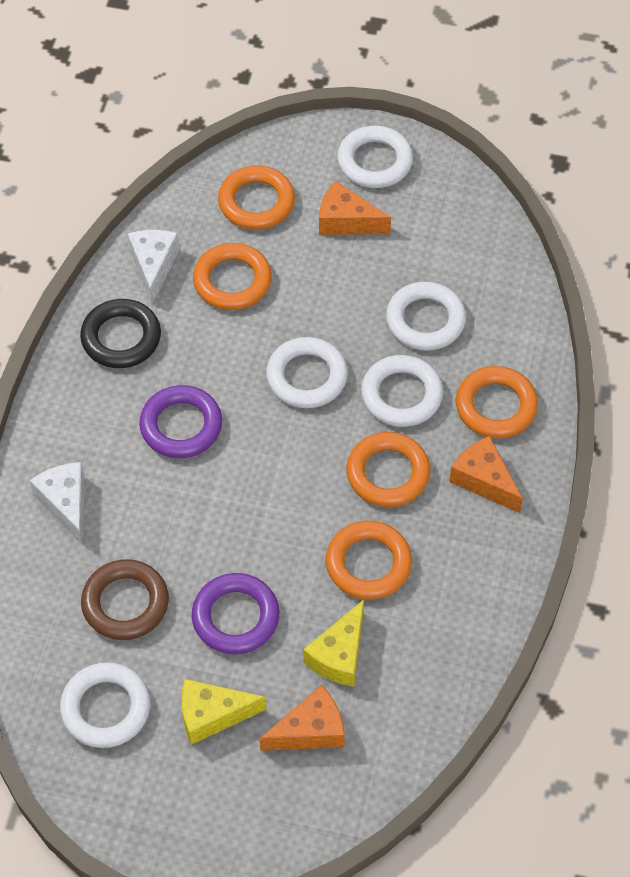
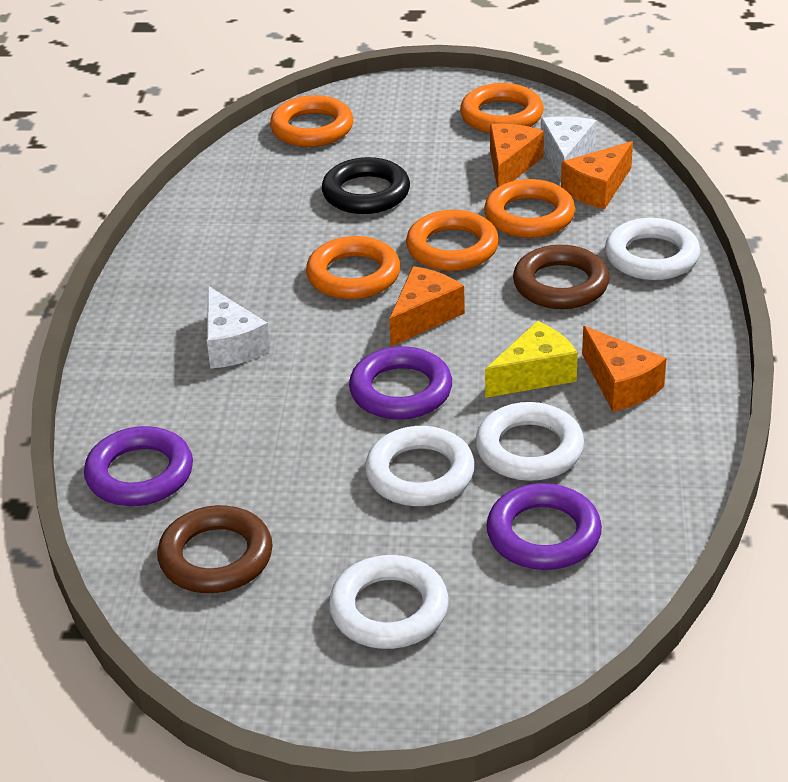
brown ring: 1 -> 2
orange cheese: 3 -> 4
purple ring: 2 -> 3
white ring: 5 -> 4
yellow cheese: 2 -> 1

